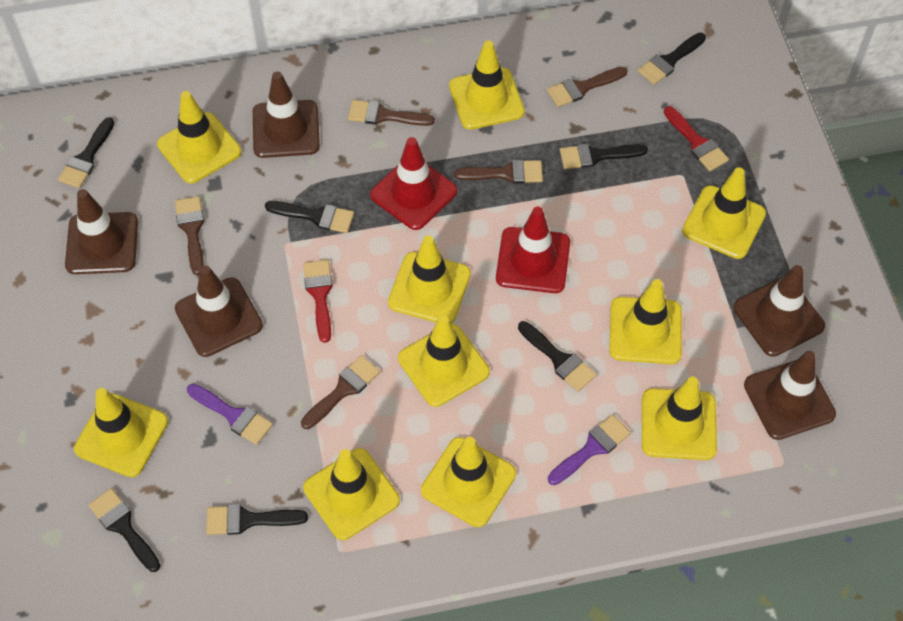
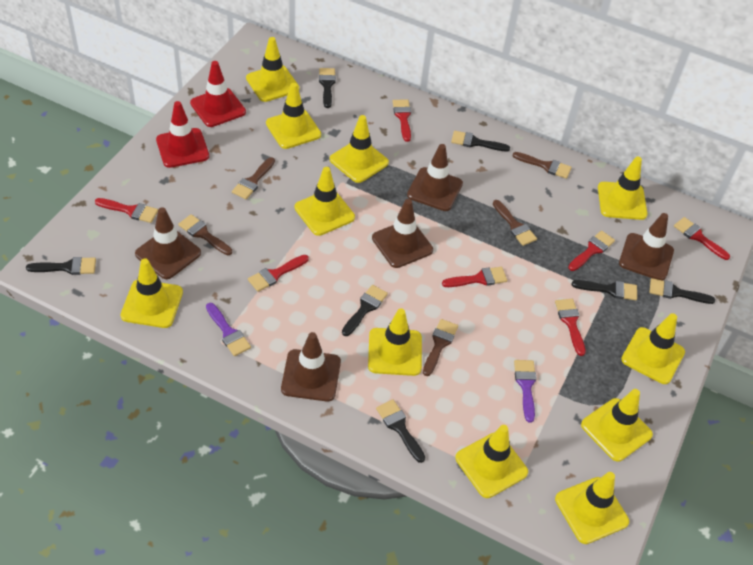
red brush: 2 -> 7
yellow traffic cone: 10 -> 11

